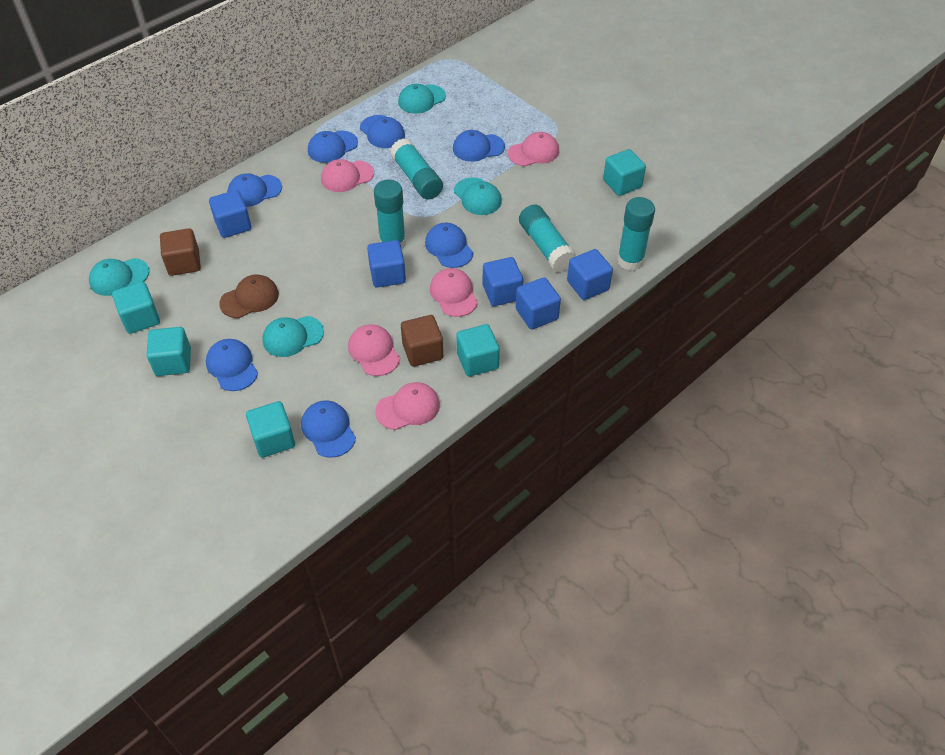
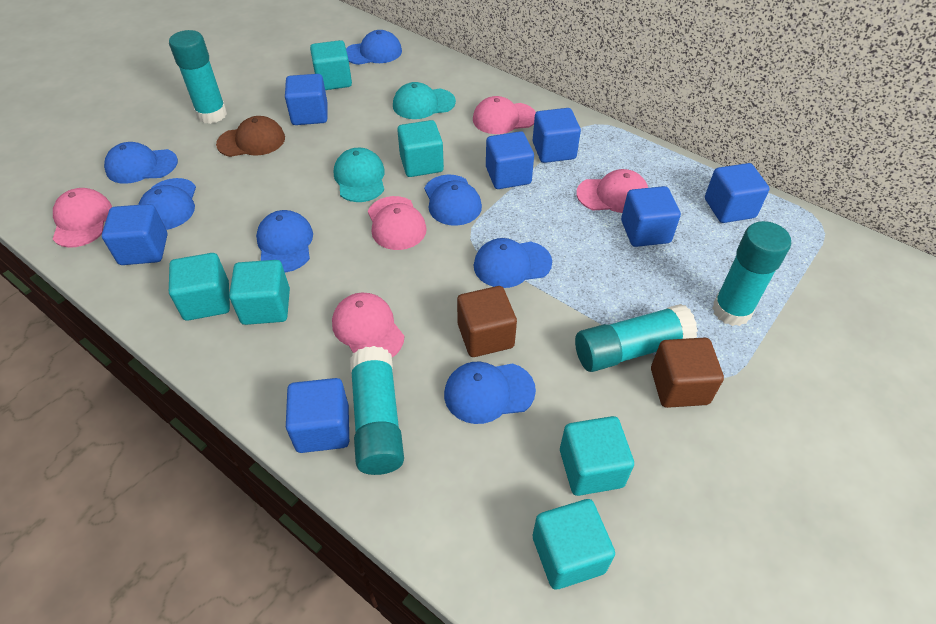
blue cube: 5 -> 7
turquoise cap: 4 -> 2
turquoise cube: 5 -> 6

